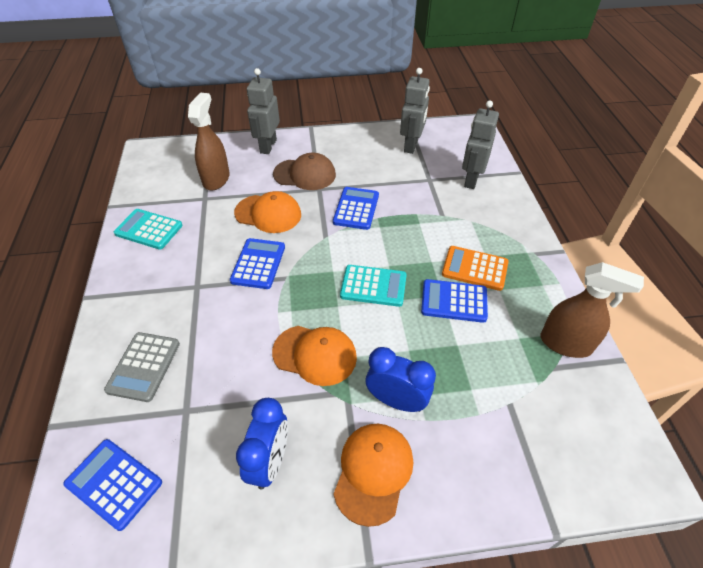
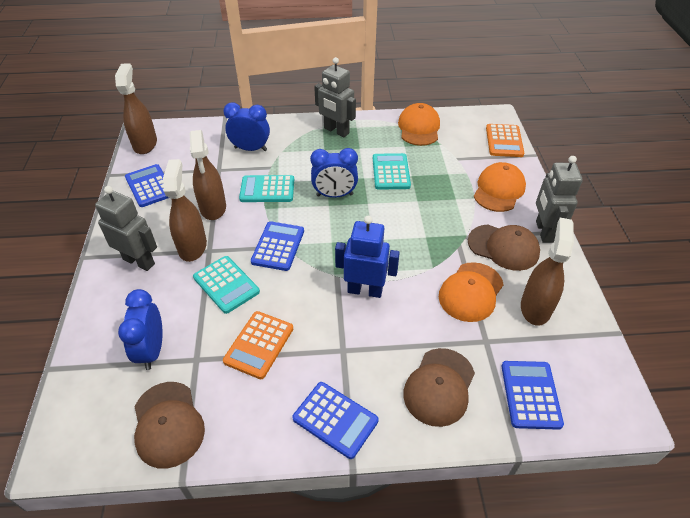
blue clock: 2 -> 3
blue robot: 0 -> 1
brown cap: 1 -> 3
brown spray bottle: 2 -> 4
grey calculator: 1 -> 0
orange calculator: 1 -> 2
turquoise calculator: 2 -> 3

